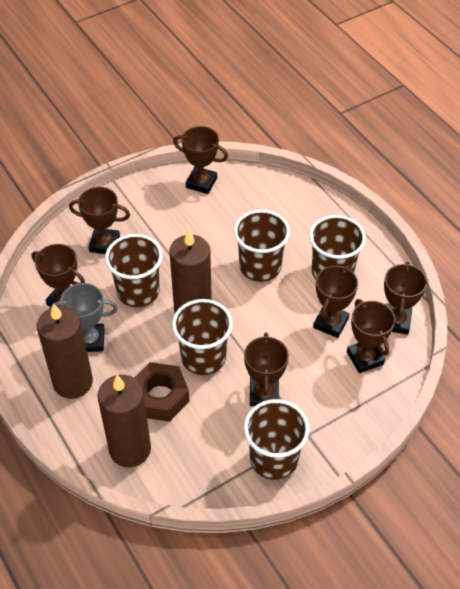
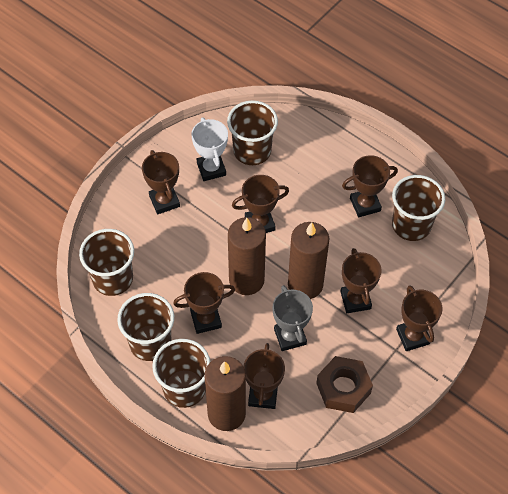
white trophy: 0 -> 1

